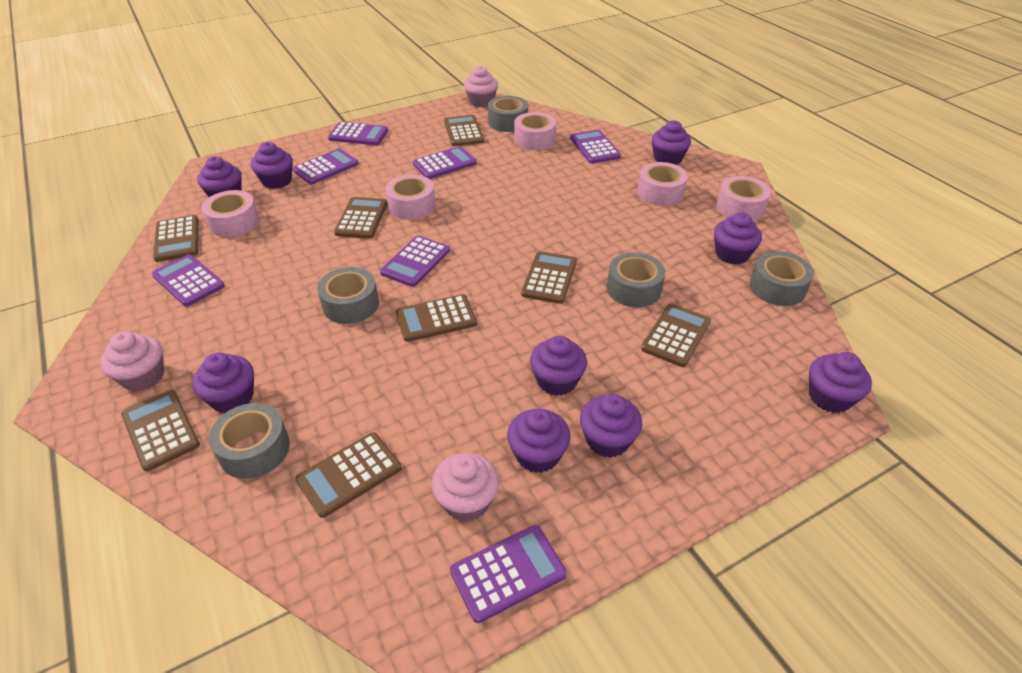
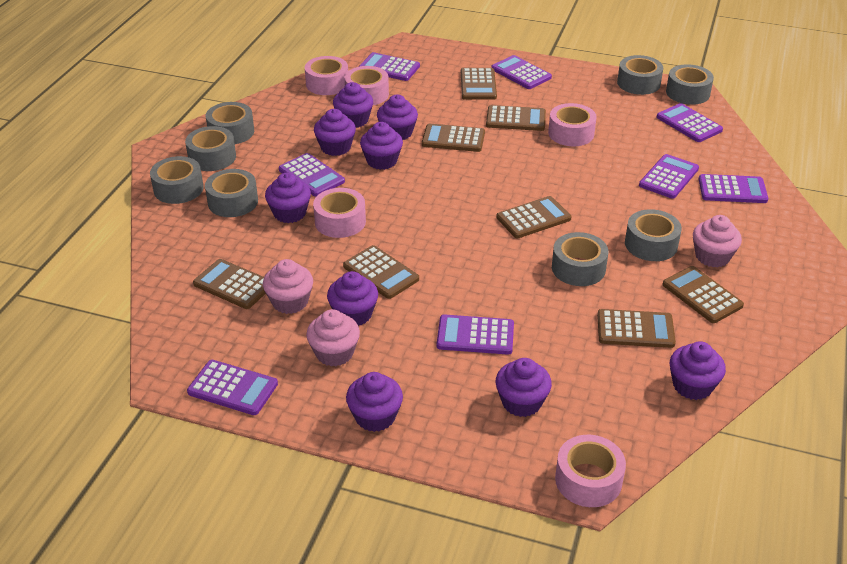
grey tape: 5 -> 8
purple calculator: 7 -> 8

